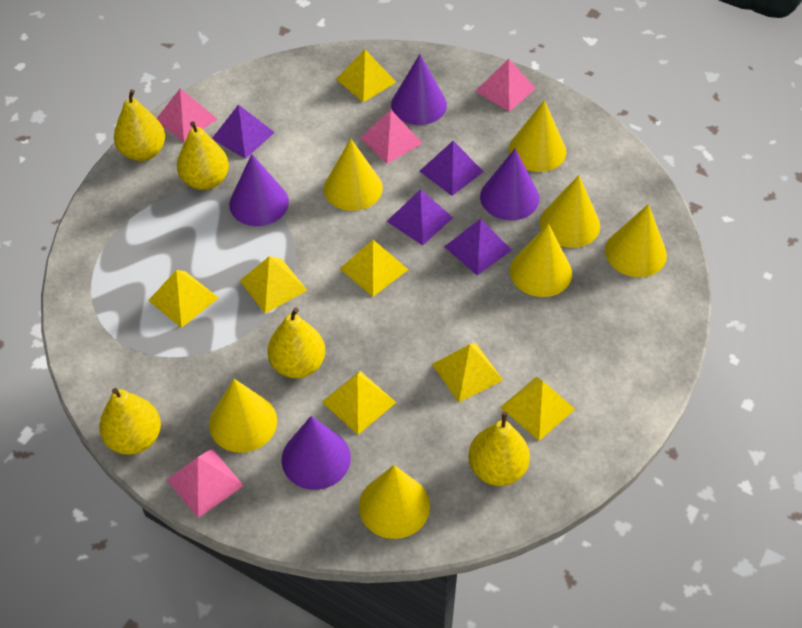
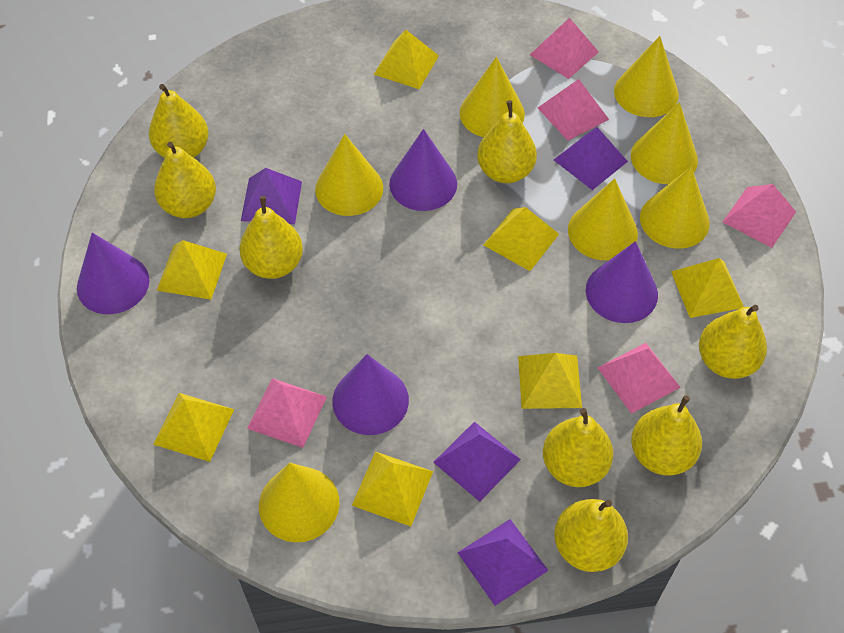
pink pyramid: 4 -> 5
yellow pear: 5 -> 8

